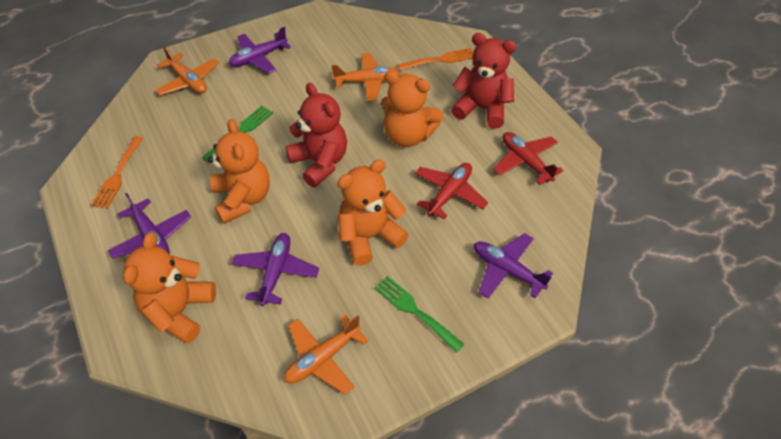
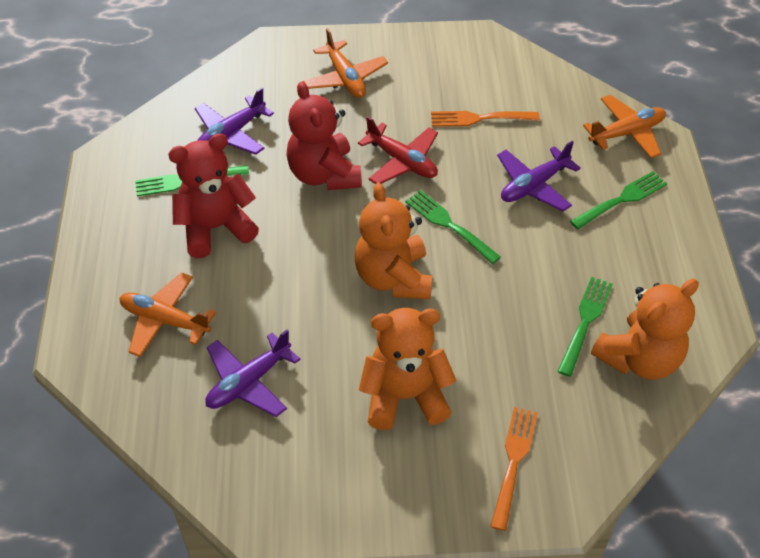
green fork: 2 -> 4
orange teddy bear: 4 -> 3
purple plane: 4 -> 3
red plane: 2 -> 1

